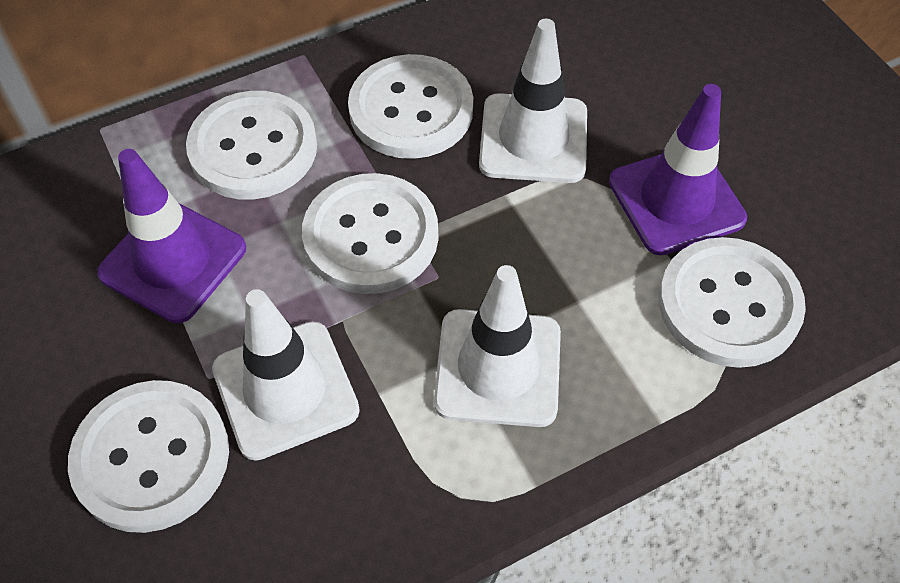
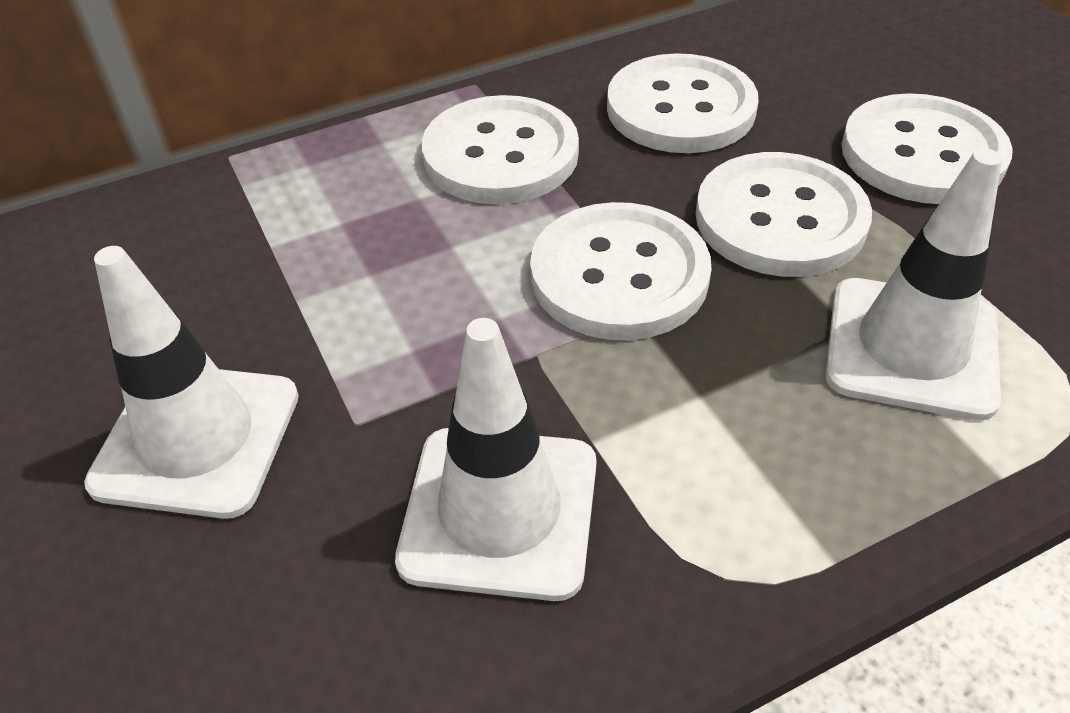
purple traffic cone: 2 -> 0

